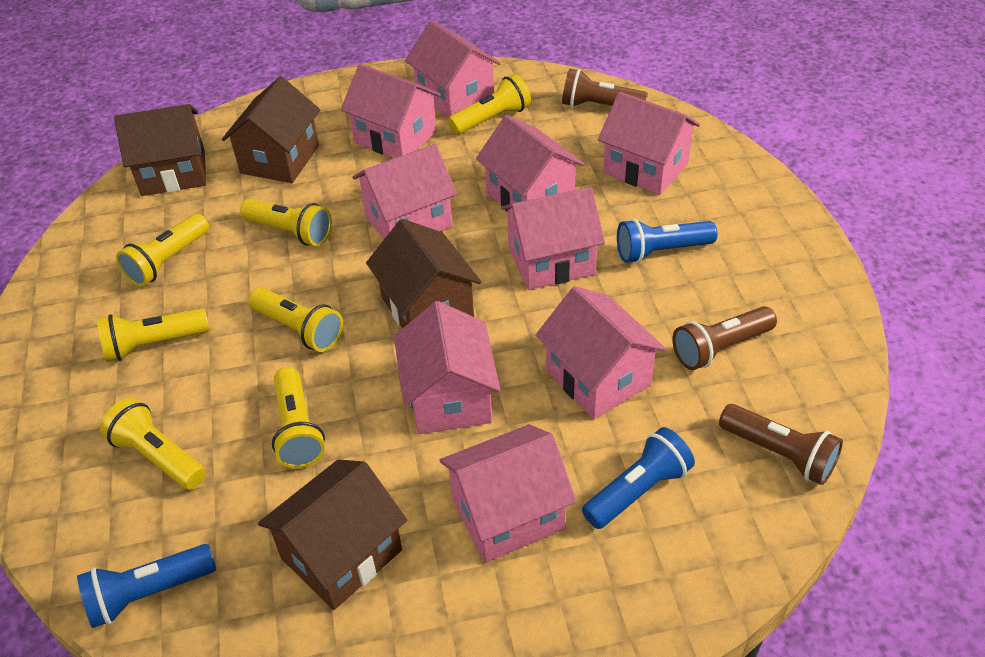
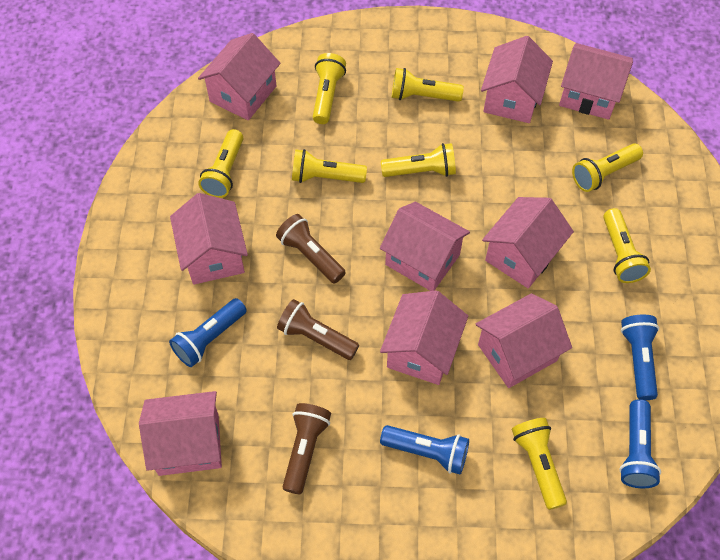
blue flashlight: 3 -> 4
brown house: 4 -> 0
yellow flashlight: 7 -> 8

